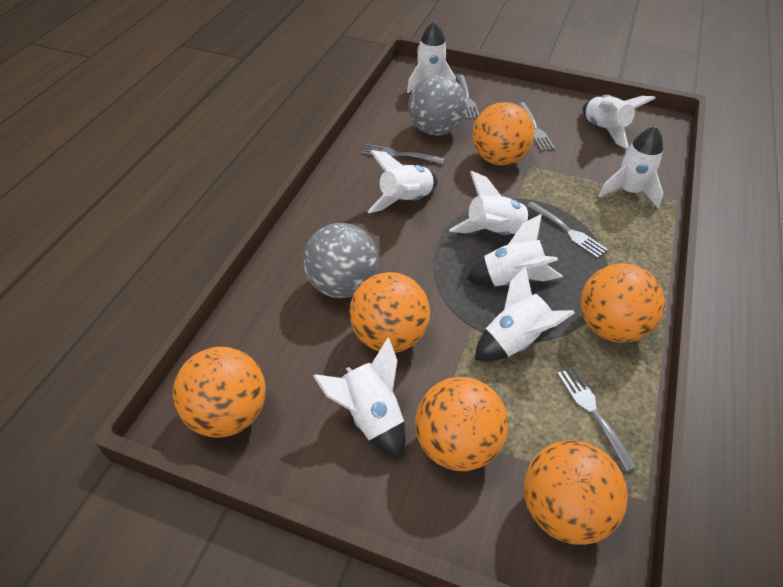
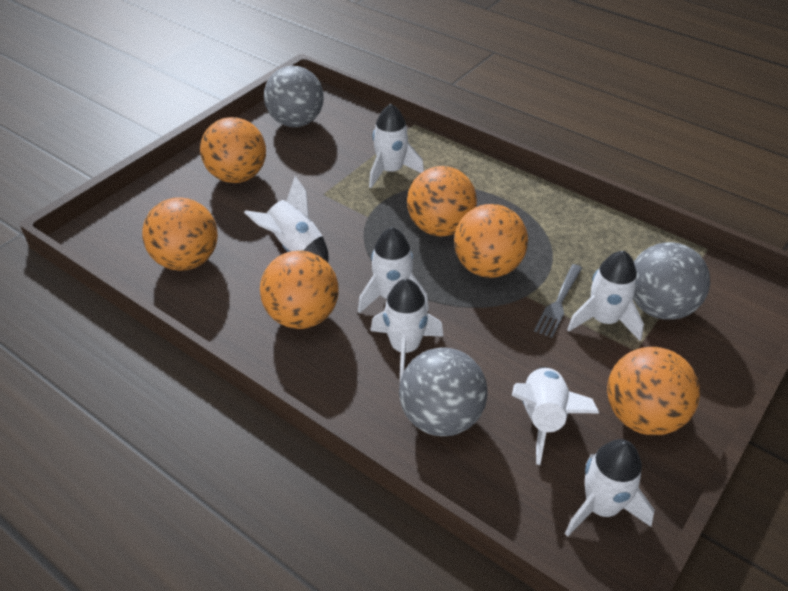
grey ball: 2 -> 3
grey fork: 5 -> 1
white rocket: 8 -> 7

